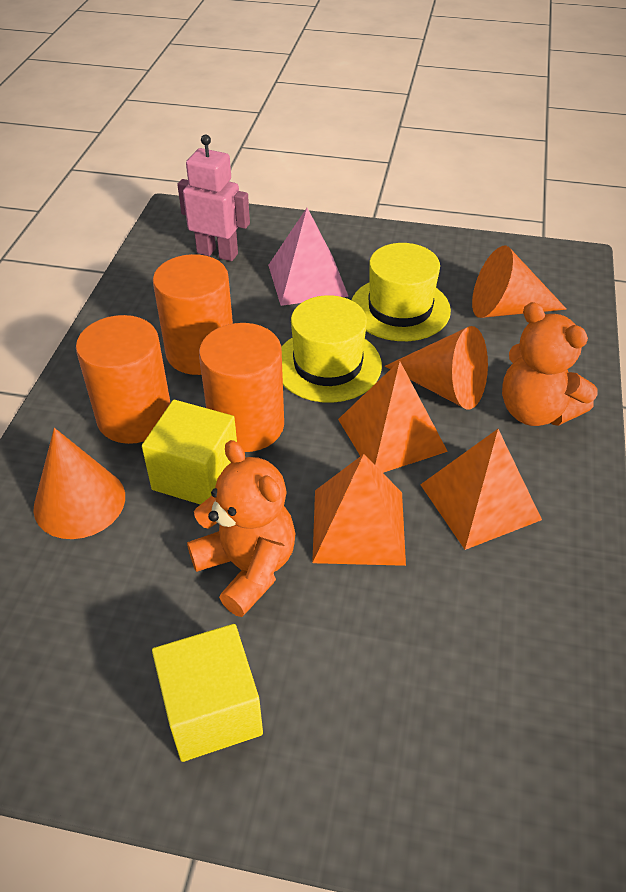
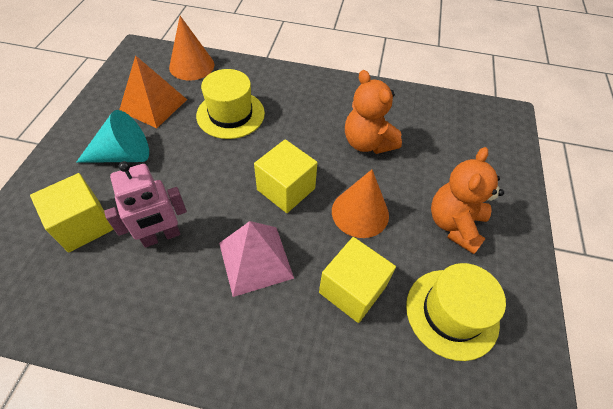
orange cone: 3 -> 2
orange cylinder: 3 -> 0
orange pyramid: 3 -> 1
turquoise cone: 0 -> 1
yellow cube: 2 -> 3

